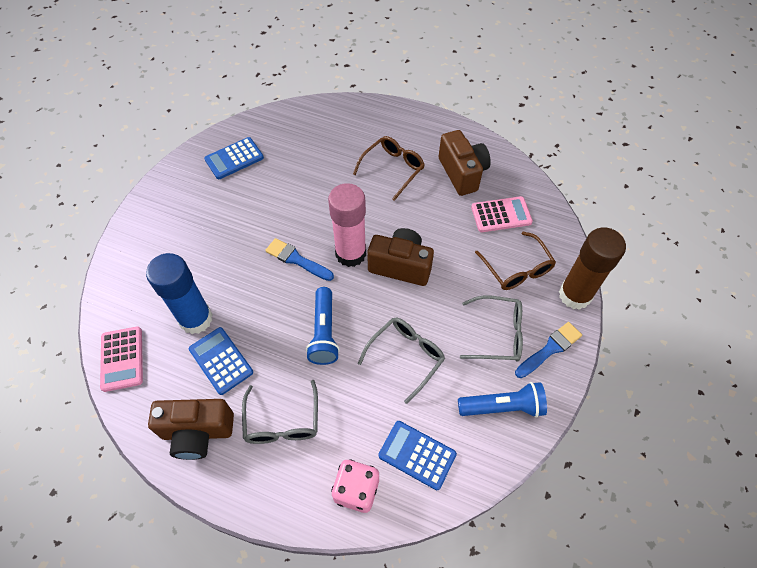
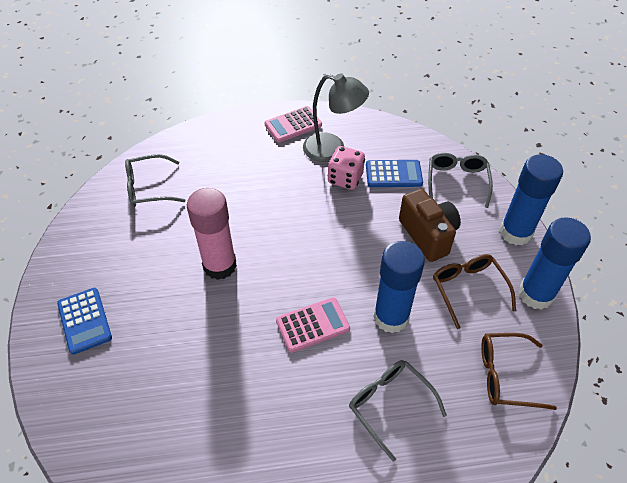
blue brush: 2 -> 0
blue calculator: 3 -> 2
blue flashlight: 2 -> 0
blue glue stick: 1 -> 3
brown camera: 3 -> 1
brown glue stick: 1 -> 0
grey lamp: 0 -> 1

